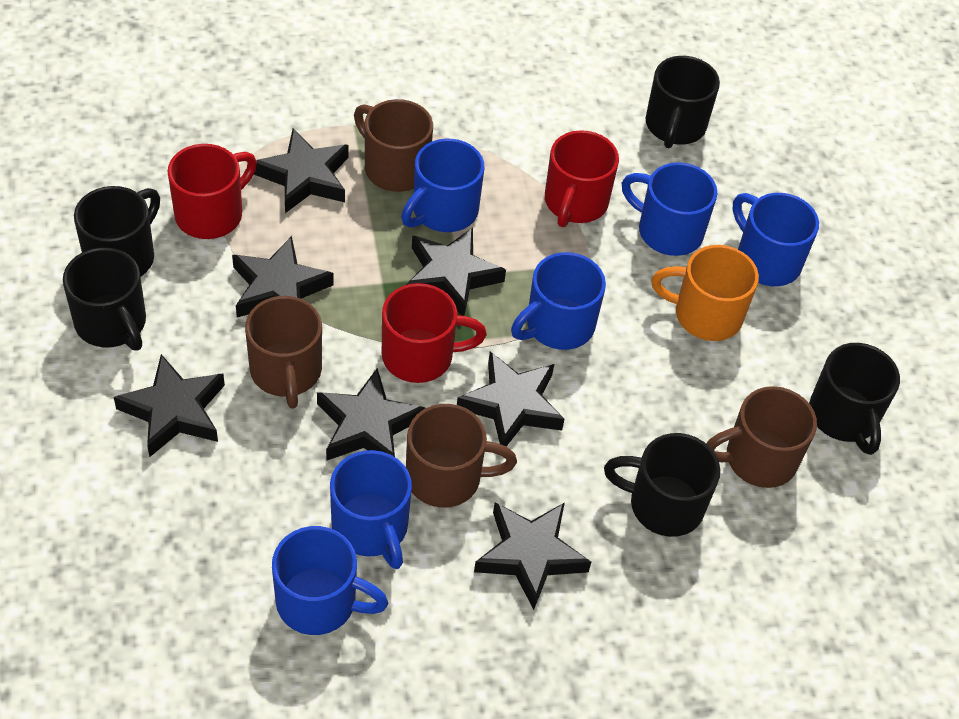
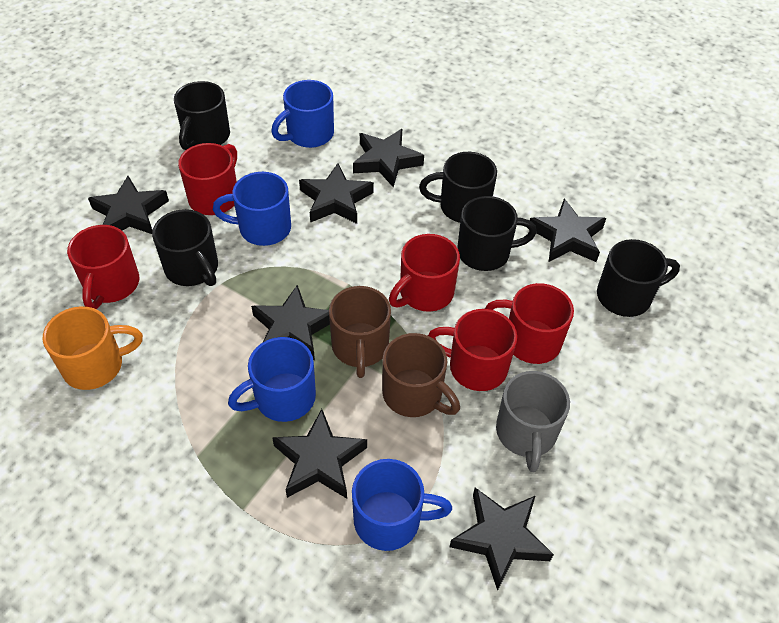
blue mug: 6 -> 4
brown mug: 4 -> 2
grey mug: 0 -> 1
red mug: 3 -> 5

